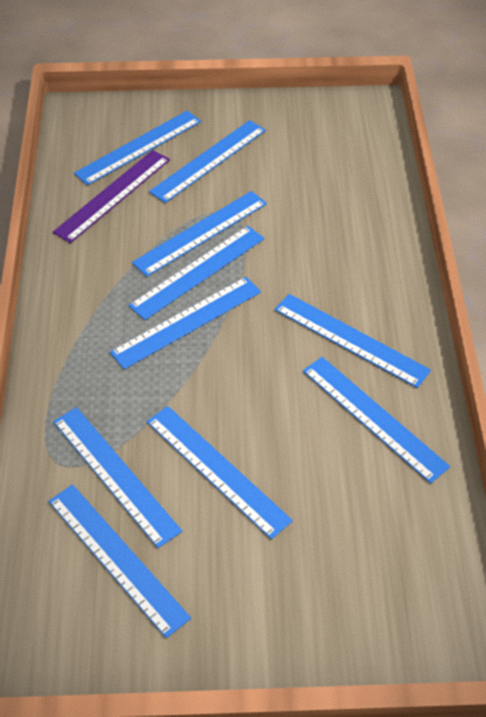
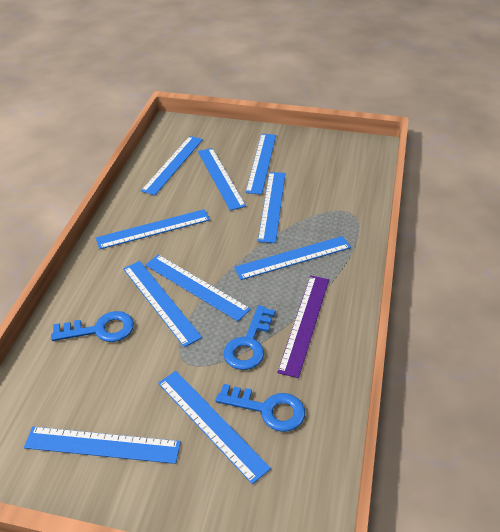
blue key: 0 -> 3

